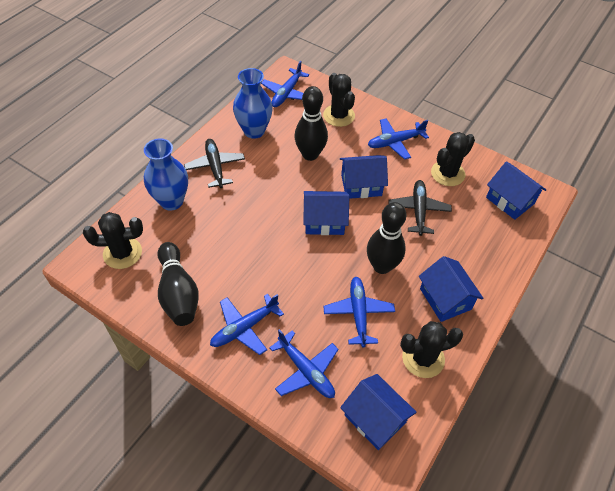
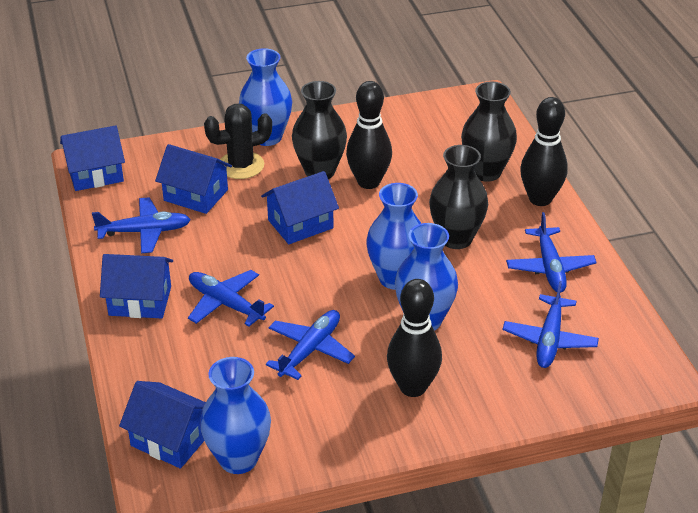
black cactus: 4 -> 1
black plane: 2 -> 0
black vase: 0 -> 3
blue vase: 2 -> 4

